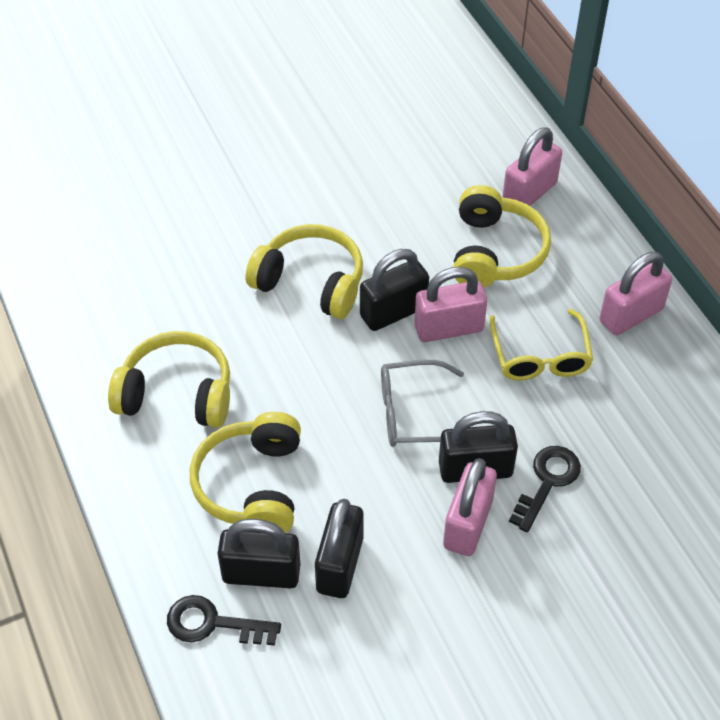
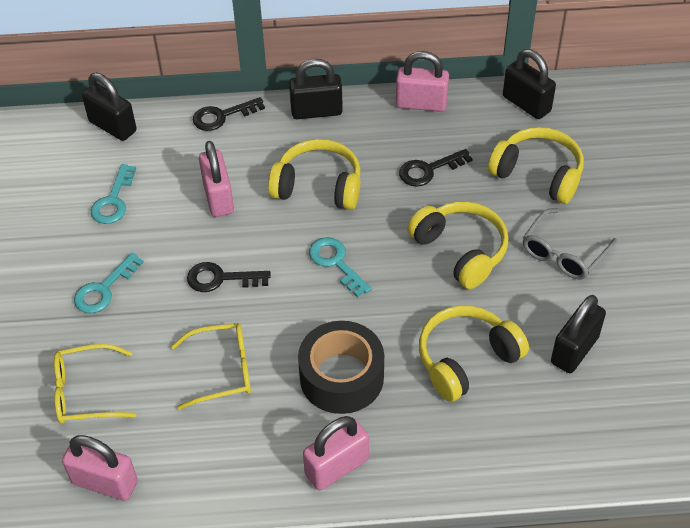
black key: 2 -> 3
black tape: 0 -> 1
turquoise key: 0 -> 3
yellow glasses: 1 -> 2

